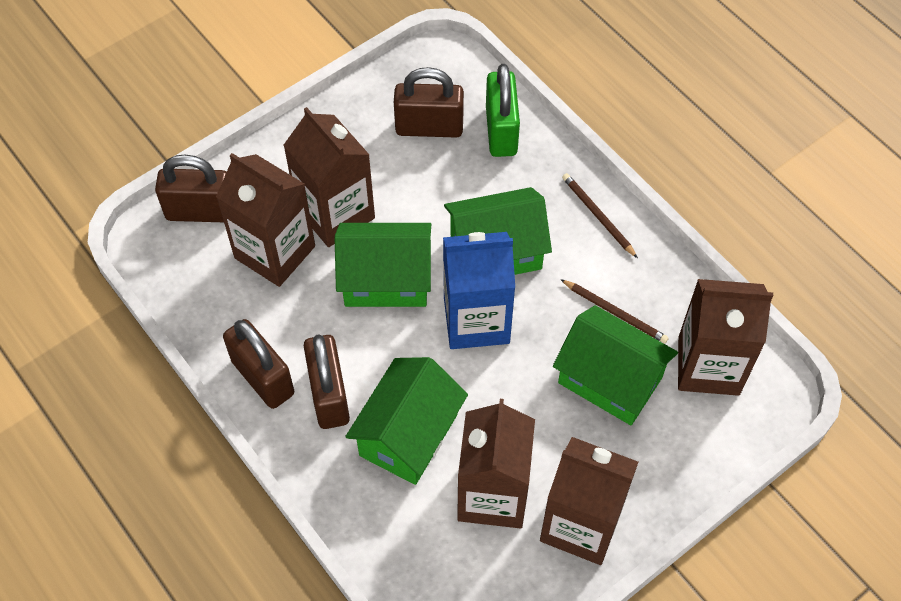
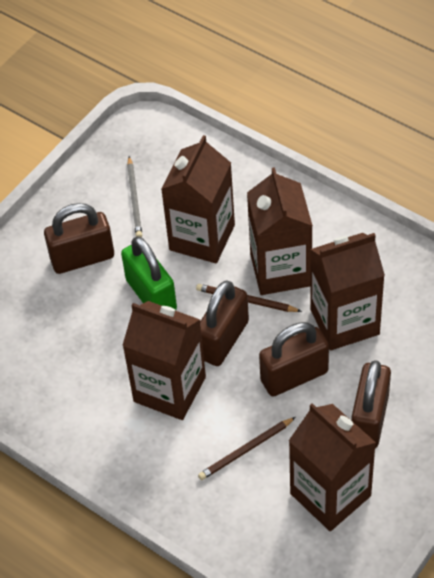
blue carton: 1 -> 0
green house: 4 -> 0
grey pencil: 0 -> 1

